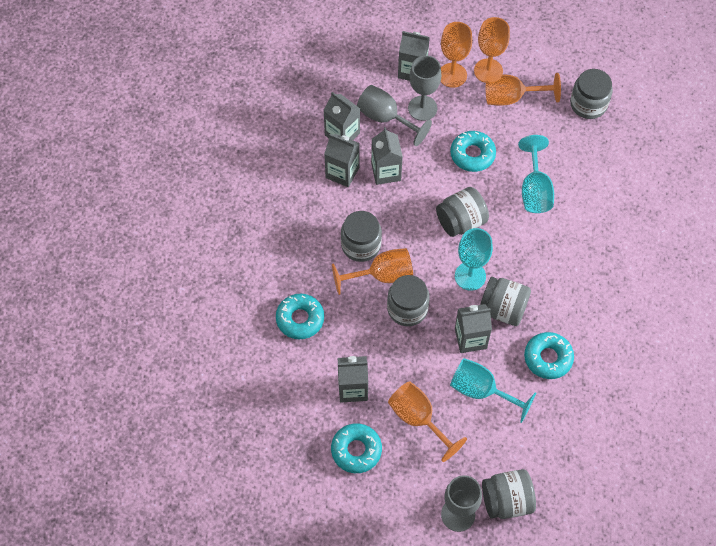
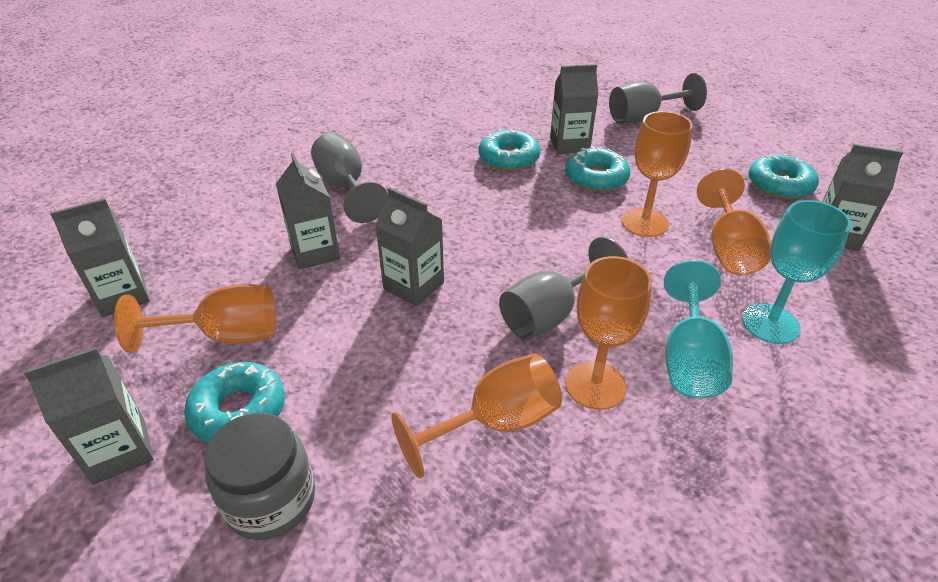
grey jar: 6 -> 1
turquoise goblet: 3 -> 2

